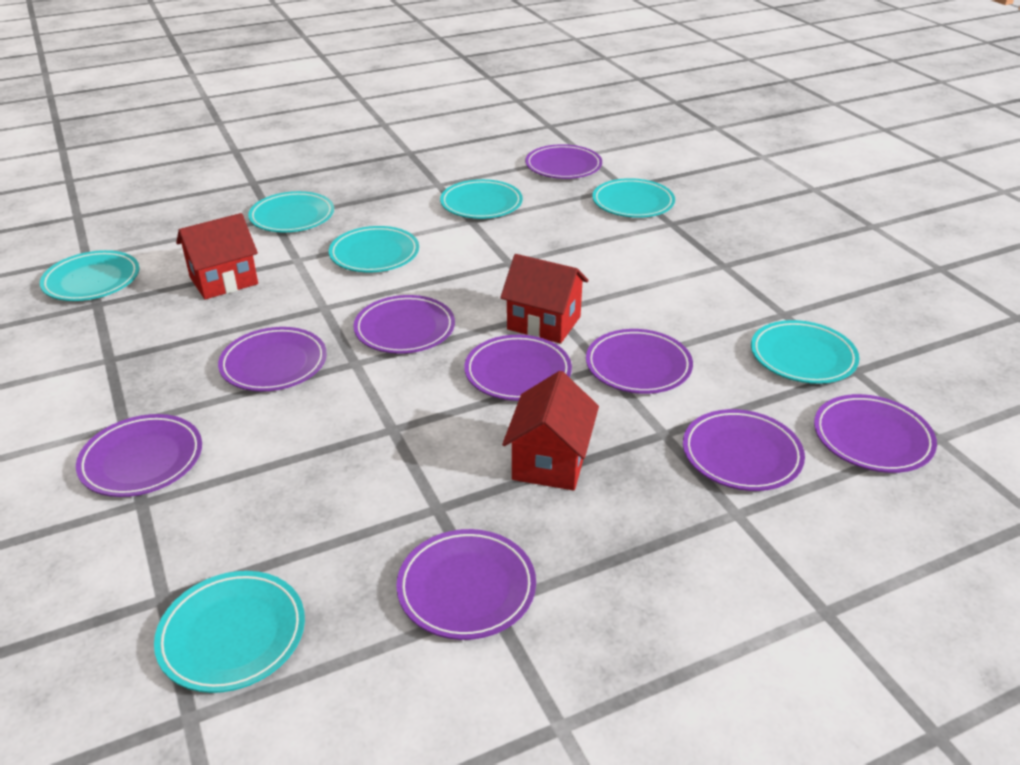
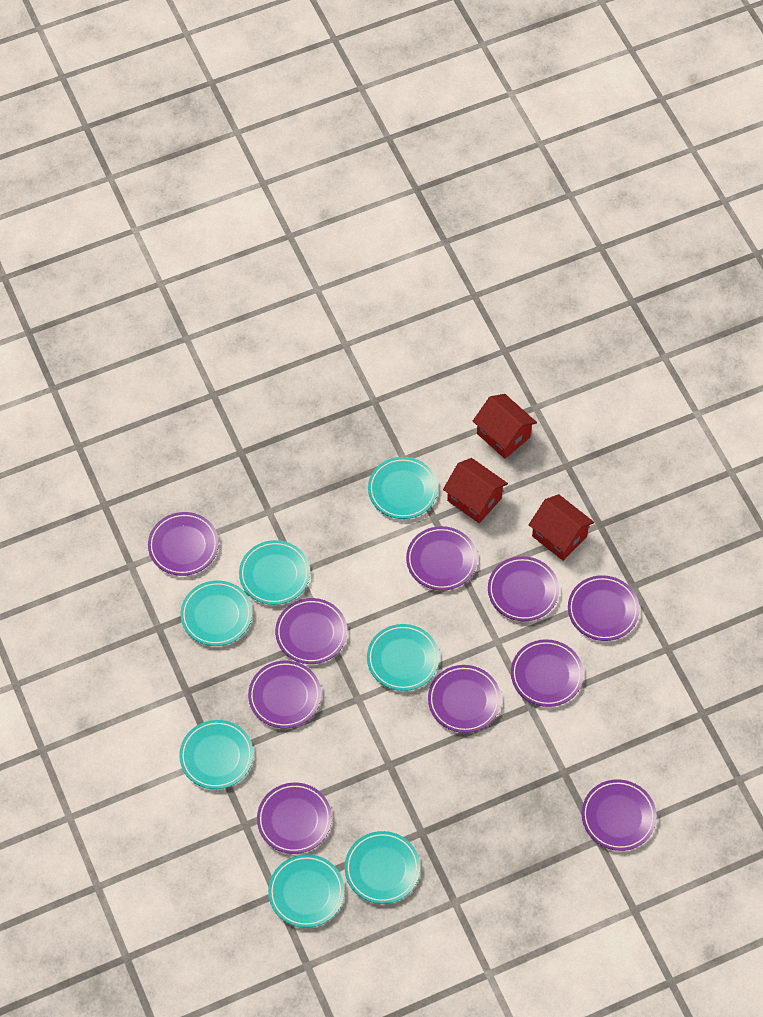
purple plate: 9 -> 10

